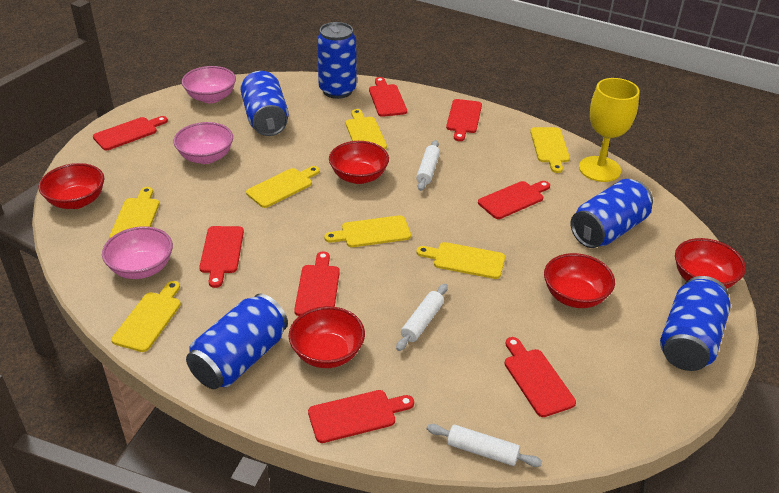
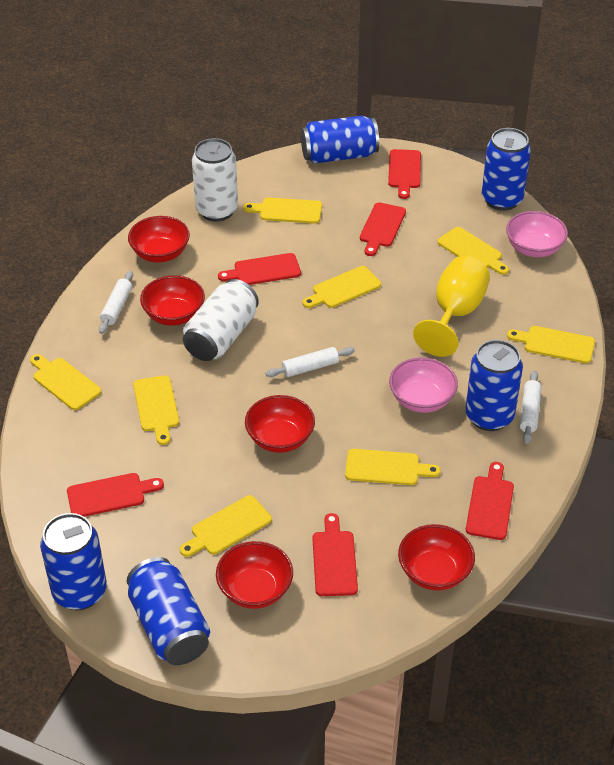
pink bowl: 3 -> 2
red cutting board: 8 -> 6
white can: 0 -> 2
yellow cutting board: 7 -> 8

